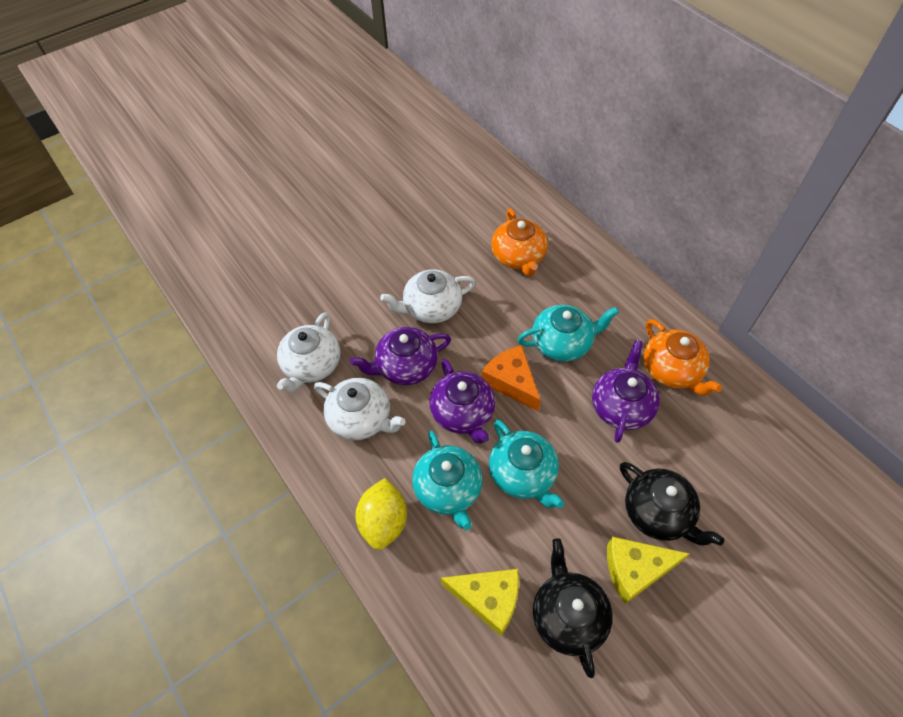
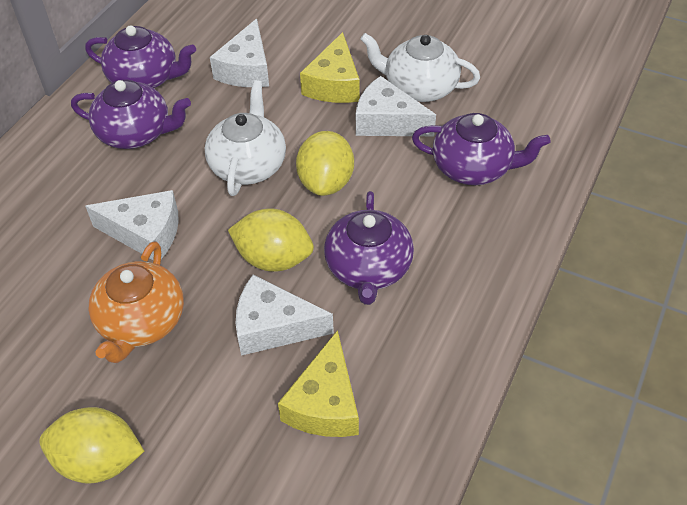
black teapot: 2 -> 0
orange cheese: 1 -> 0
orange teapot: 2 -> 1
purple teapot: 3 -> 4
turquoise teapot: 3 -> 0
white cheese: 0 -> 4
white teapot: 3 -> 2
yellow lemon: 1 -> 3

